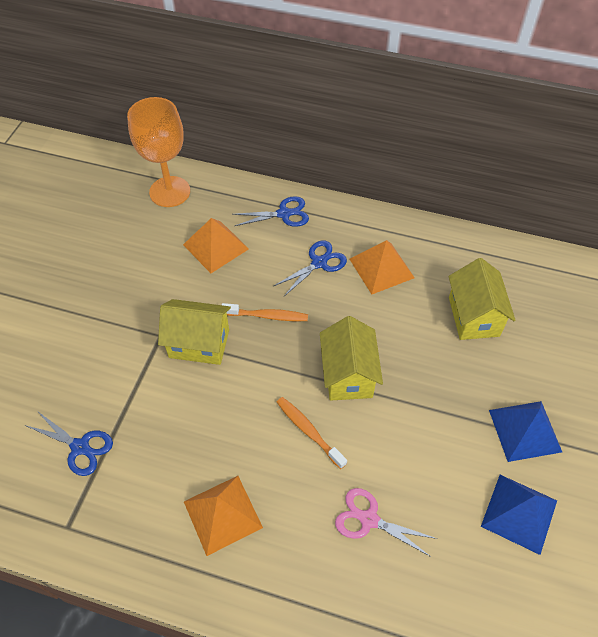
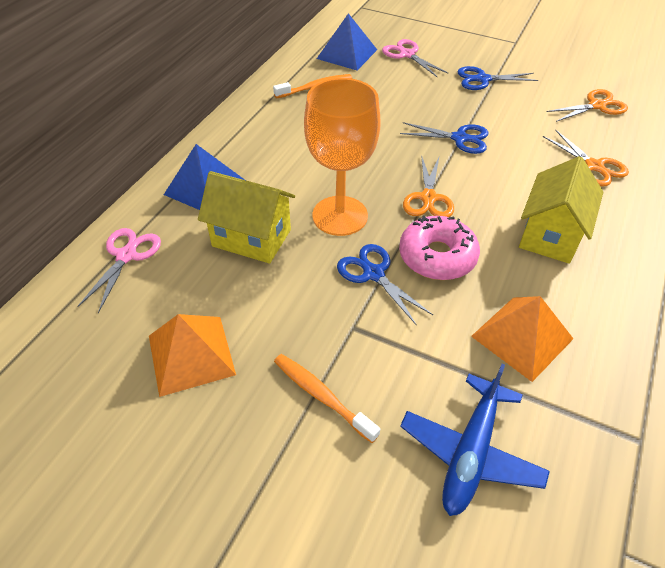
blue plane: 0 -> 1
orange pyramid: 3 -> 2
orange scissors: 0 -> 3
pink donut: 0 -> 1
pink scissors: 1 -> 2
yellow house: 3 -> 2

